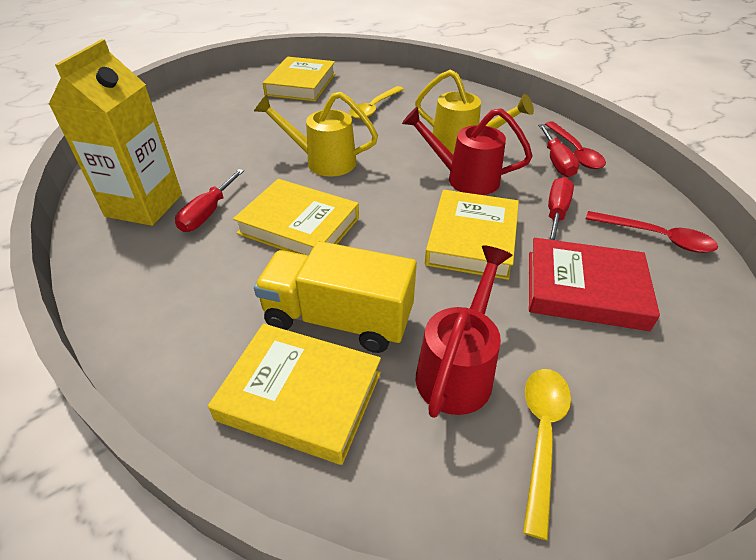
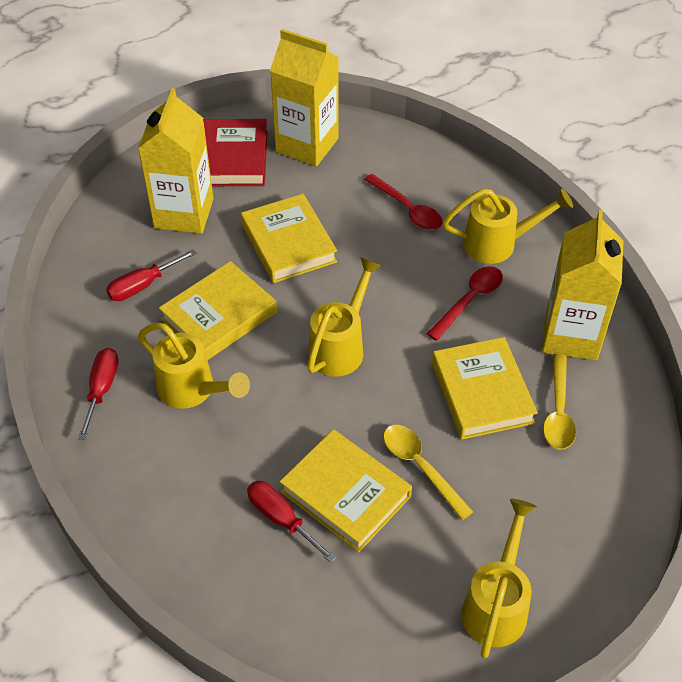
red watering can: 2 -> 0
yellow carton: 1 -> 3
yellow truck: 1 -> 0
yellow watering can: 2 -> 4

